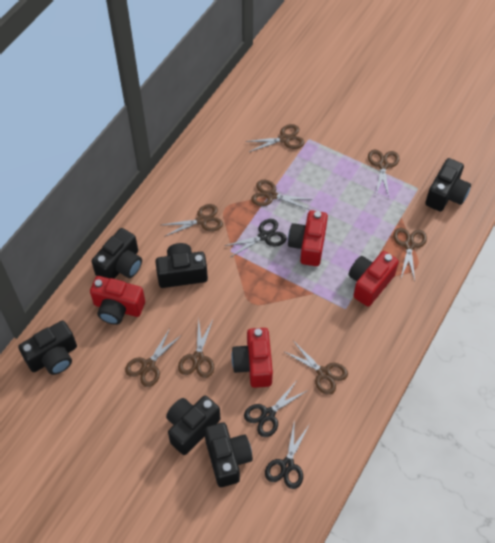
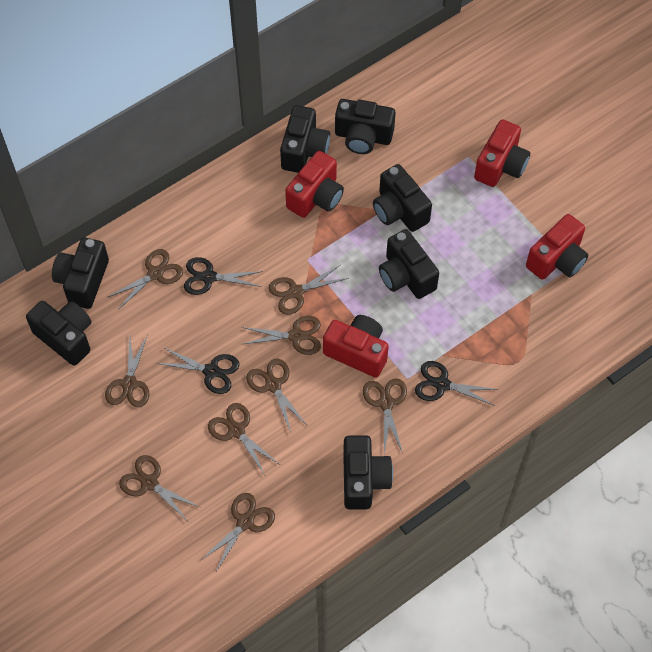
black camera: 6 -> 7
brown scissors: 8 -> 9

